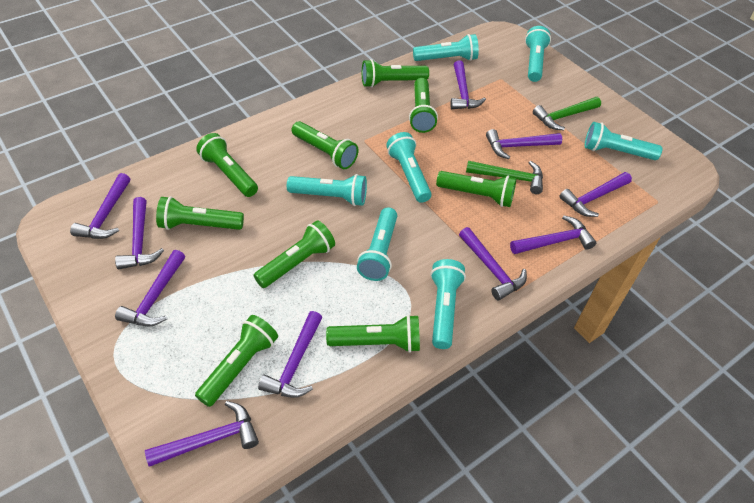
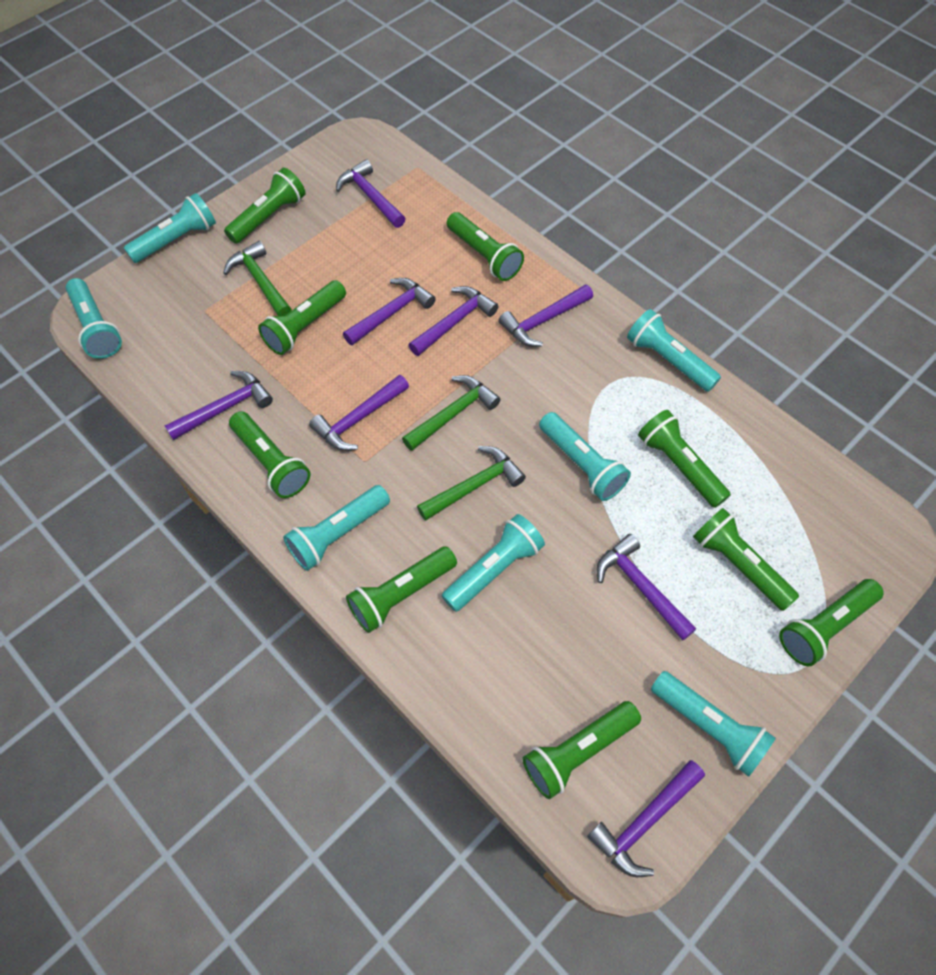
green hammer: 2 -> 3
purple hammer: 10 -> 8

